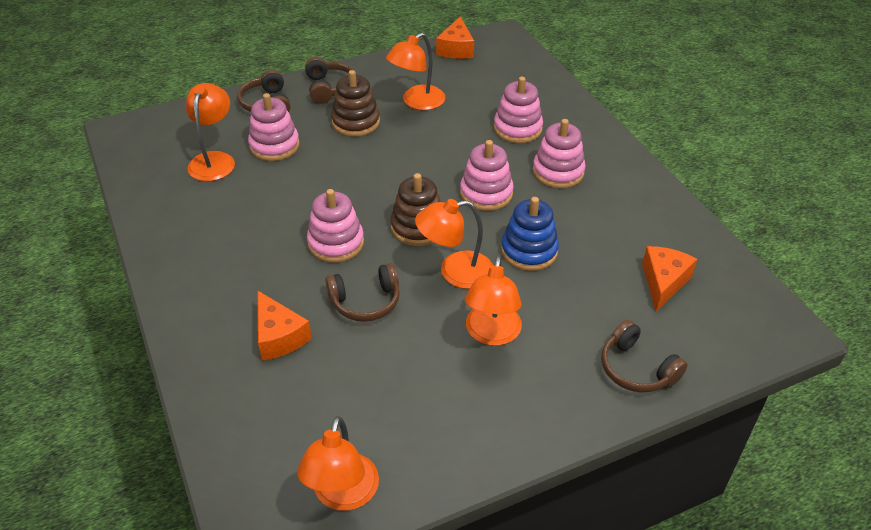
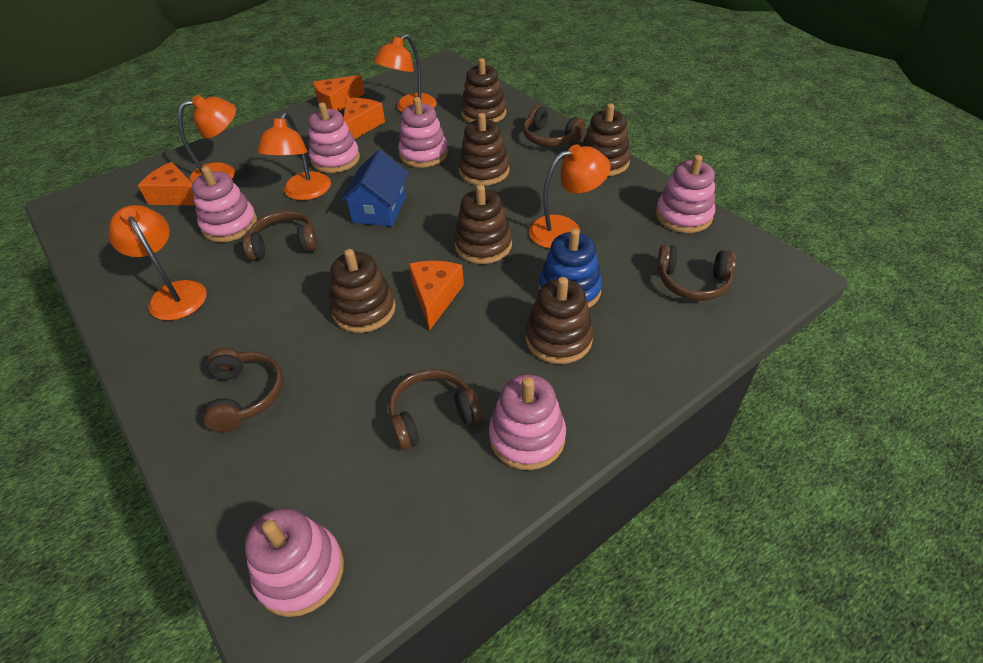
blue house: 0 -> 1
brown headphones: 4 -> 5
brown stacking toy: 2 -> 6
orange cheese: 3 -> 4
pink stacking toy: 5 -> 6

